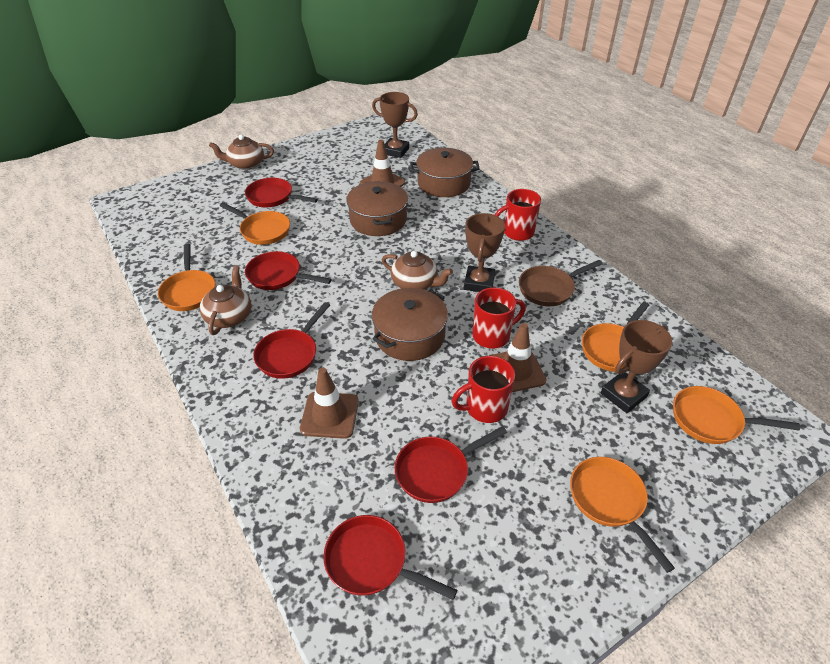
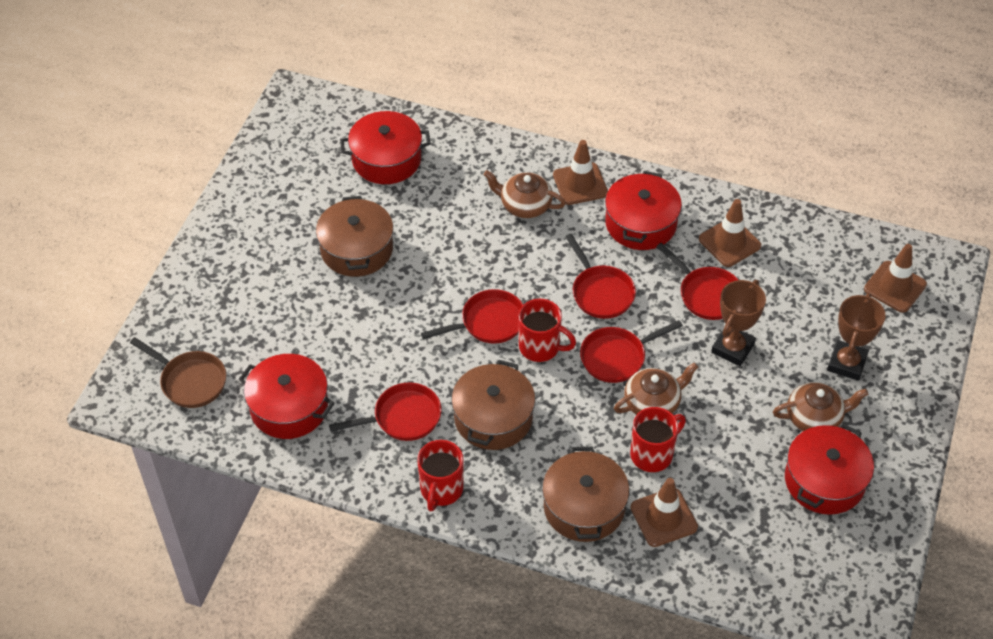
brown traffic cone: 3 -> 4
brown trophy: 3 -> 2
orange pan: 5 -> 0
red pot: 0 -> 4

